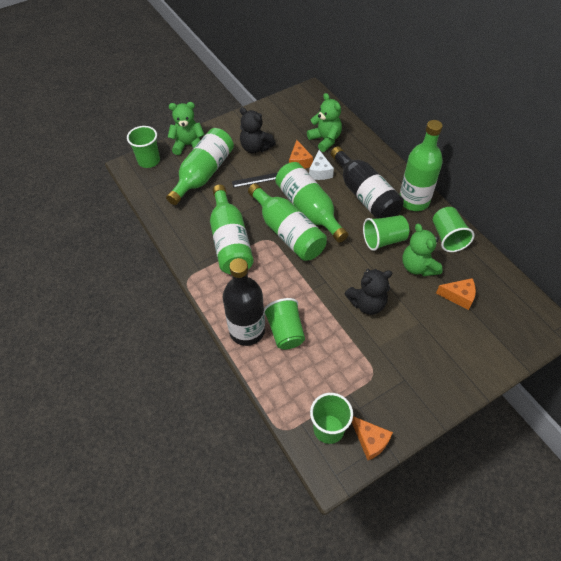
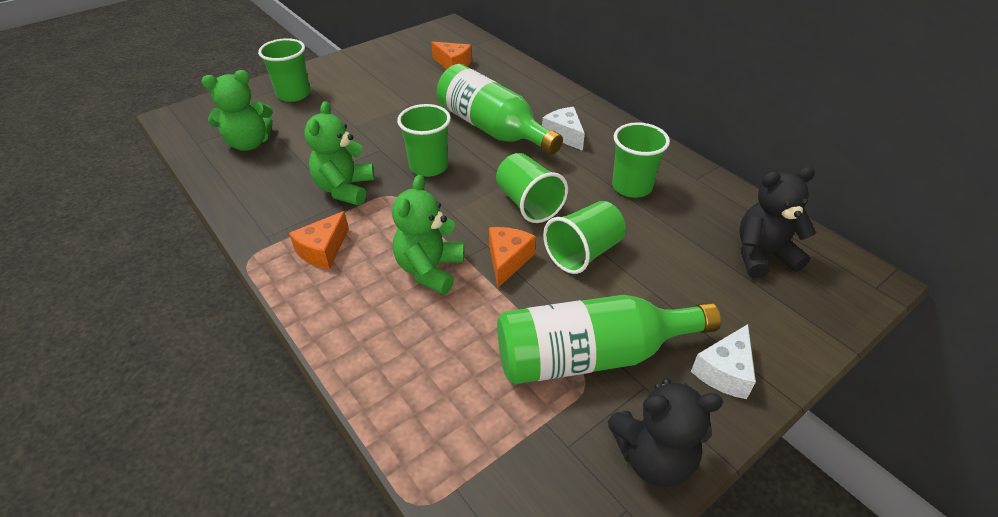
black bottle: 2 -> 0
black ruler: 1 -> 0
green bottle: 5 -> 2
white cheese: 1 -> 2

